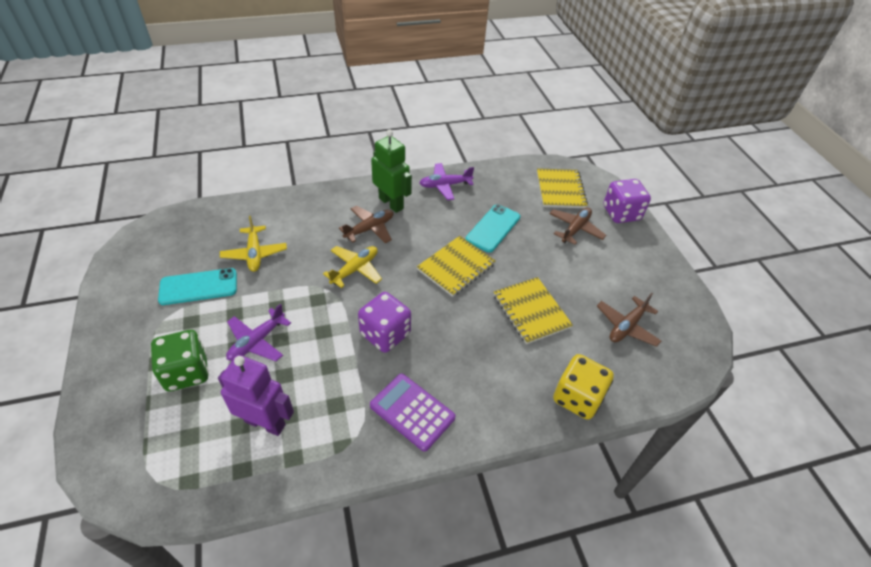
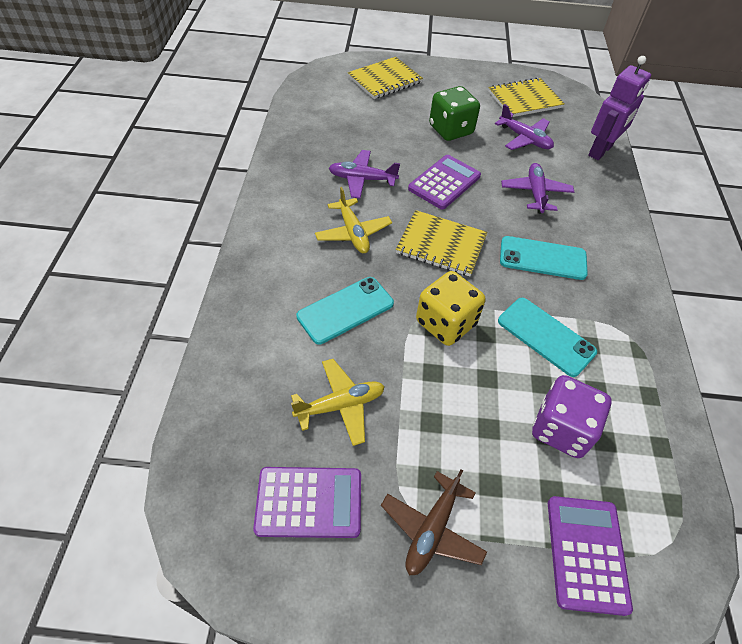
brown plane: 3 -> 1
green robot: 1 -> 0
purple calculator: 1 -> 3
purple dice: 2 -> 1
purple plane: 2 -> 3
turquoise phone: 2 -> 3

